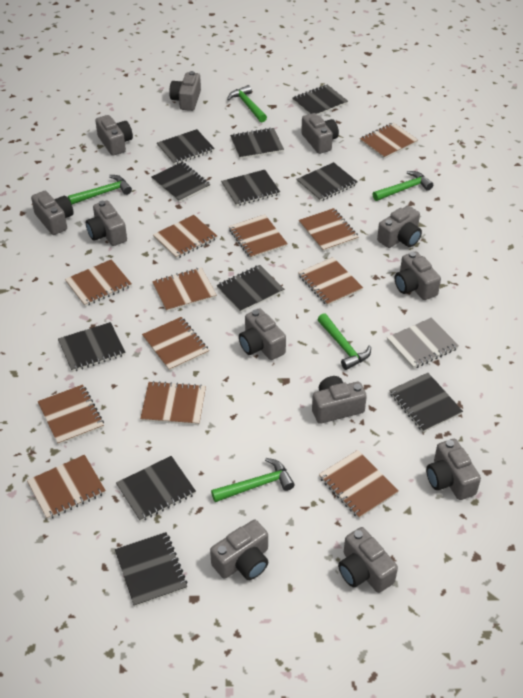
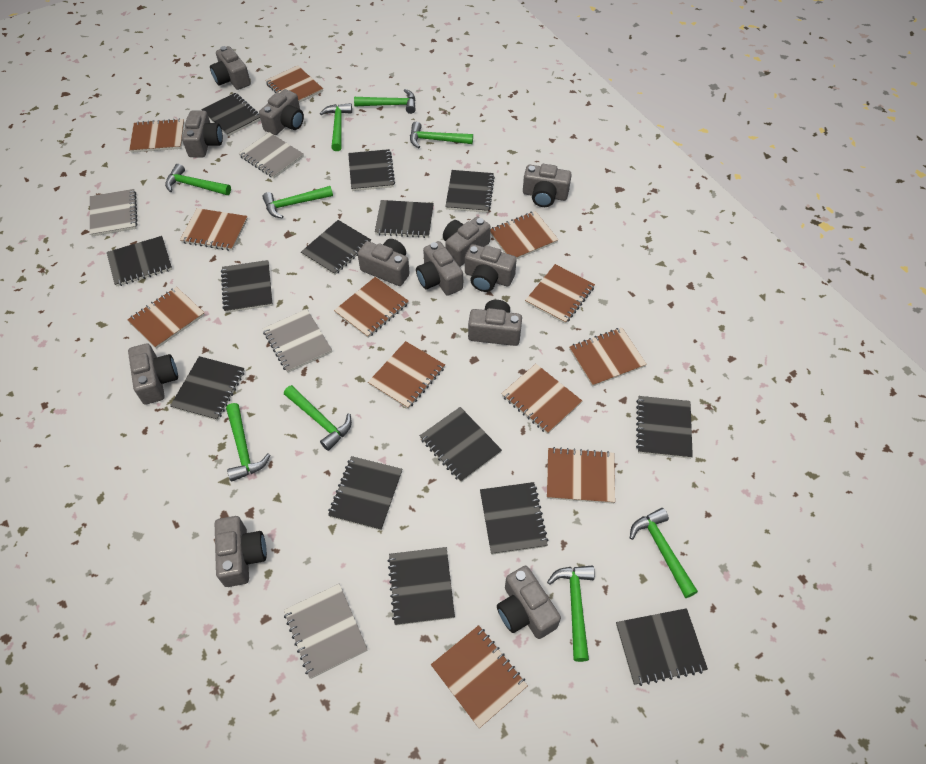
black notebook: 11 -> 14
green hammer: 5 -> 9
grey notebook: 1 -> 4

